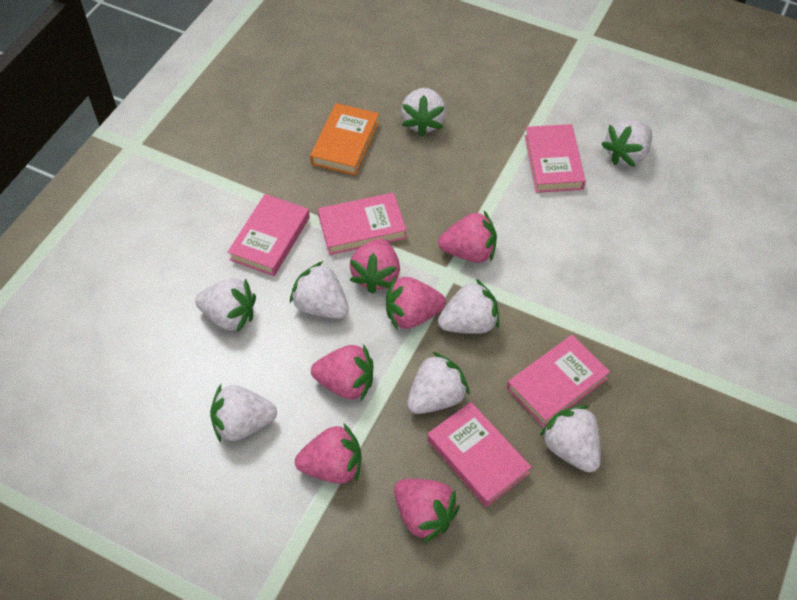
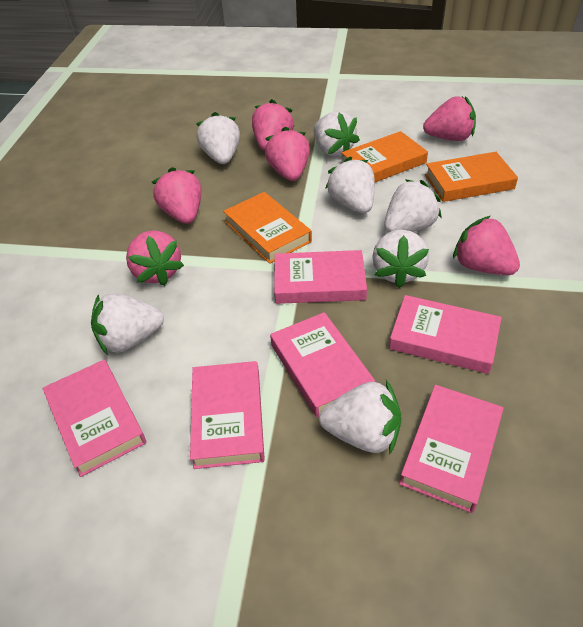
orange book: 1 -> 3
pink book: 5 -> 6
white strawberry: 8 -> 7

